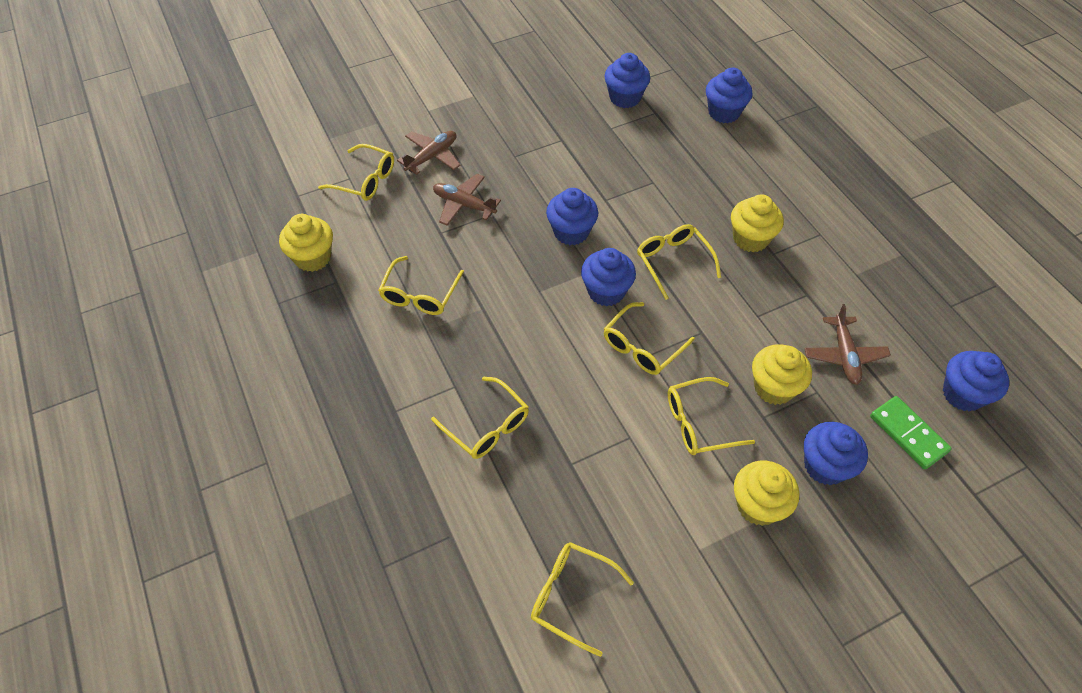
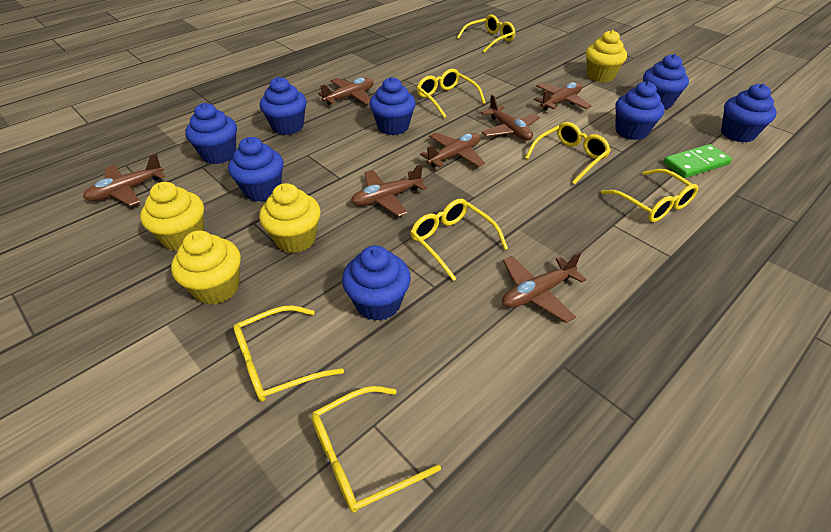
blue cupcake: 6 -> 8
brown plane: 3 -> 7

